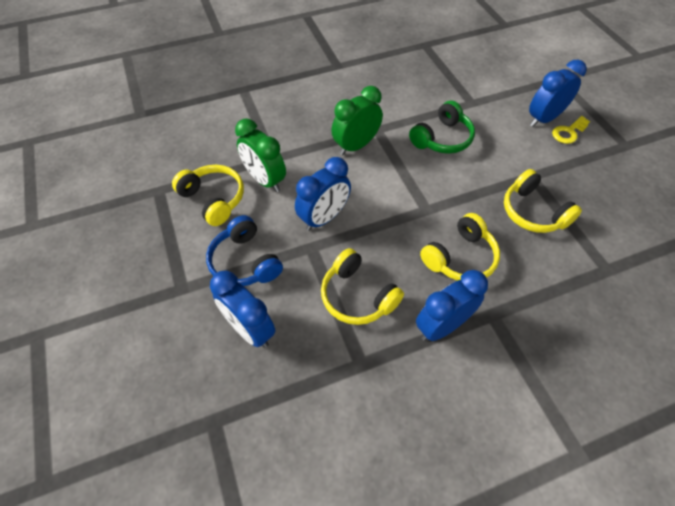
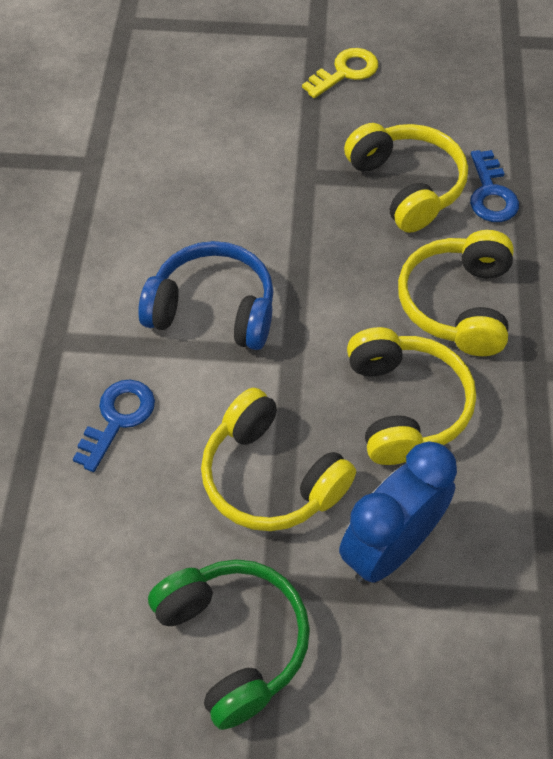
blue clock: 4 -> 1
blue key: 0 -> 2
green clock: 2 -> 0

